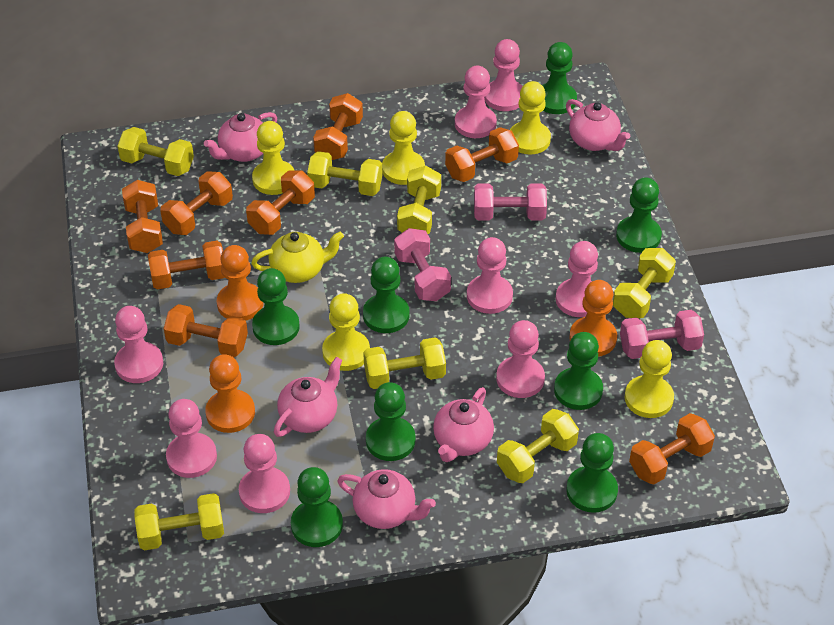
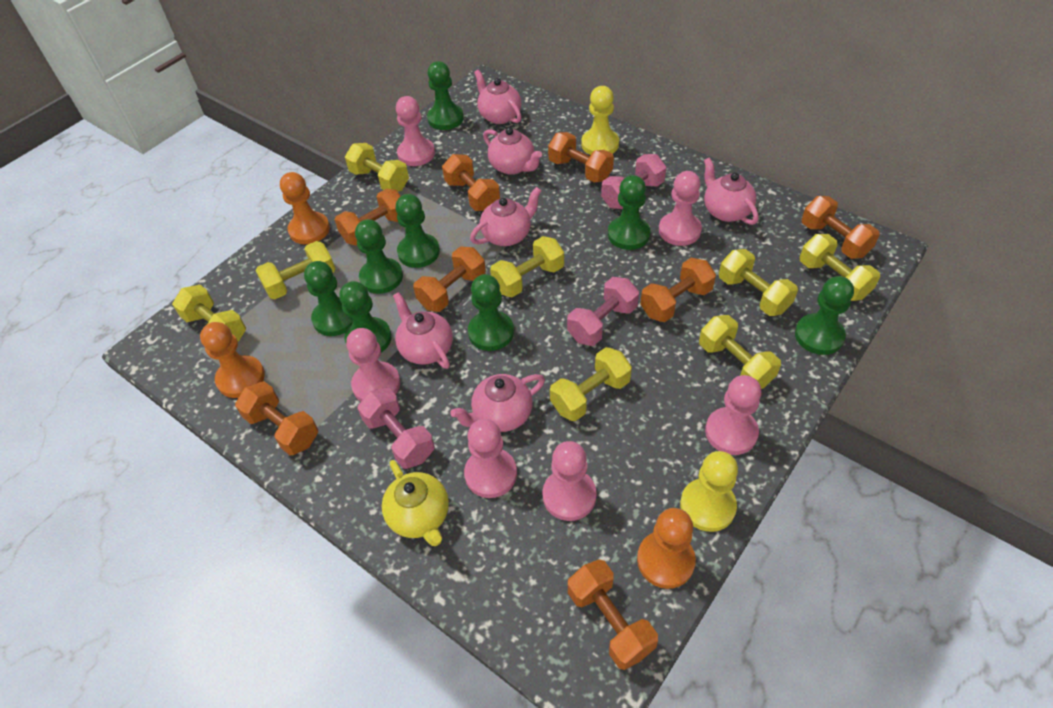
pink pawn: 8 -> 6
pink teapot: 5 -> 6
yellow dumbbell: 7 -> 8
yellow pawn: 5 -> 2

